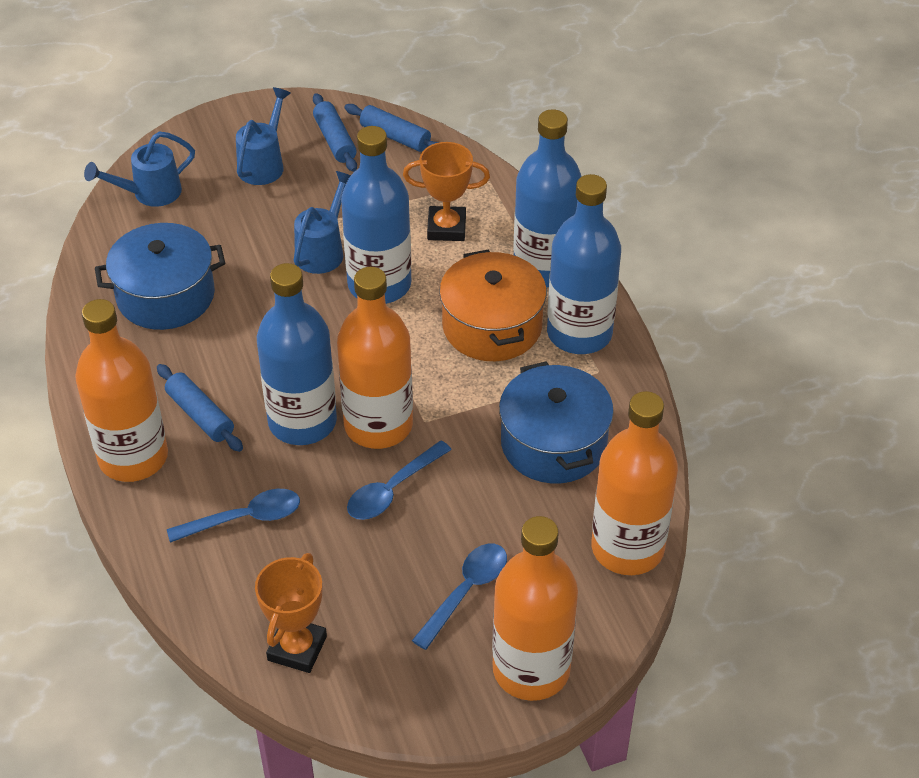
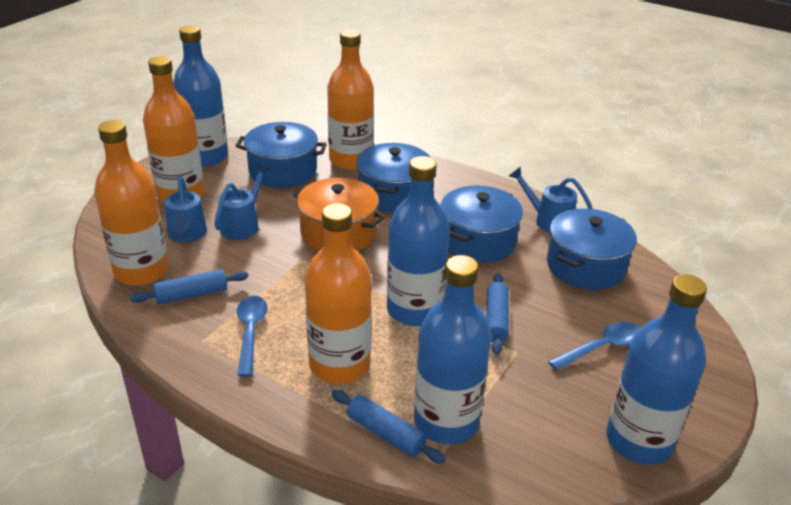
blue pot: 2 -> 4
blue spoon: 3 -> 2
orange trophy: 2 -> 0

